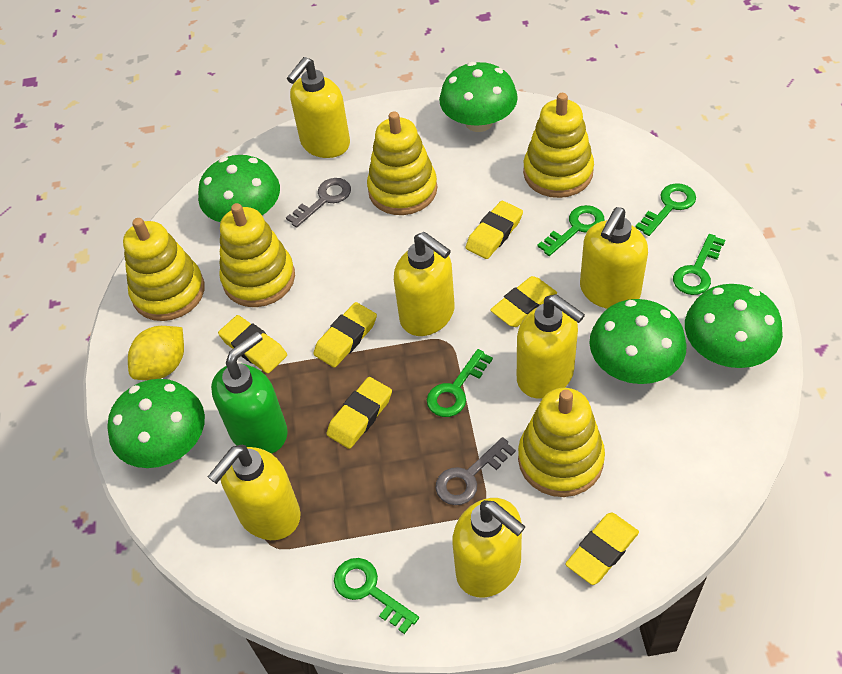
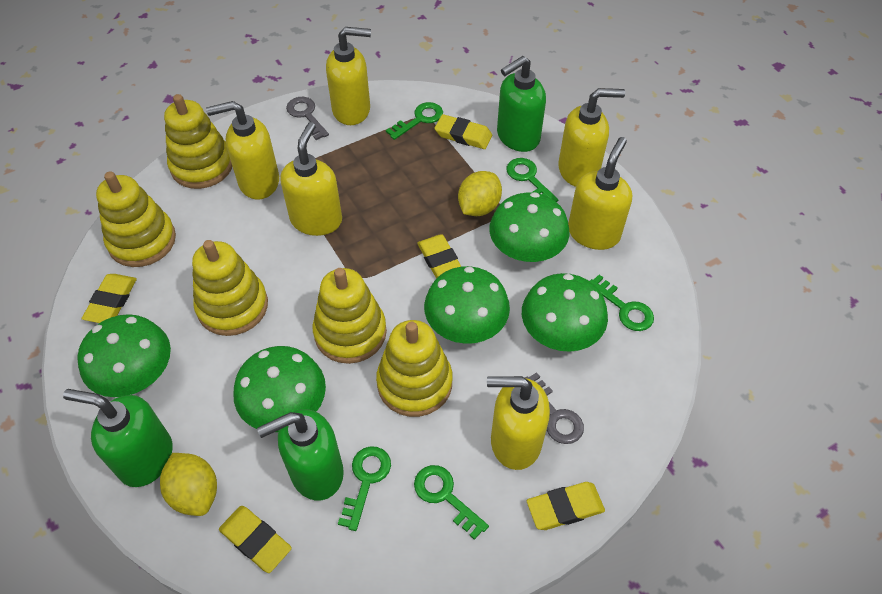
green soap dispenser: 1 -> 3
yellow eraser: 6 -> 5
yellow lemon: 1 -> 2

